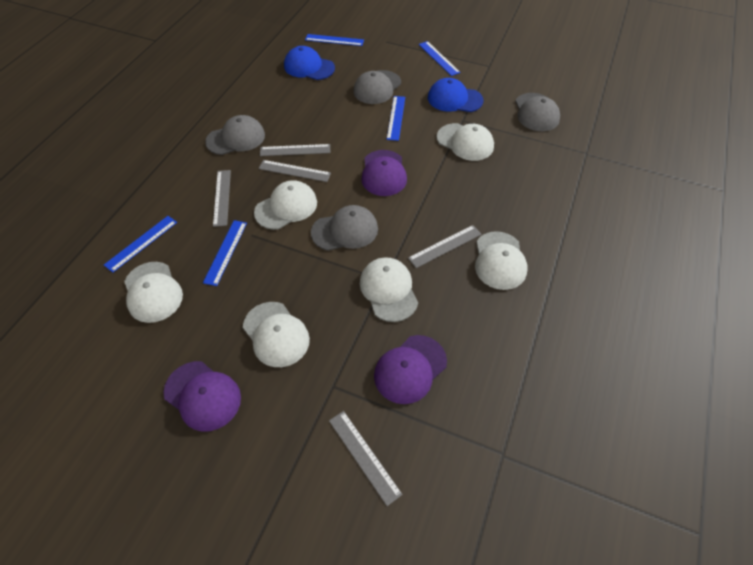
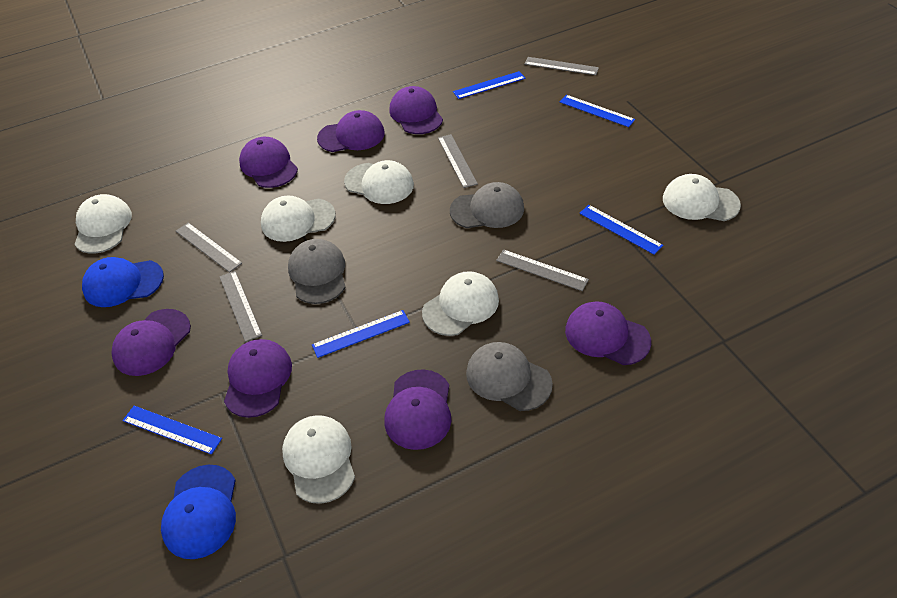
grey cap: 4 -> 3
purple cap: 3 -> 7

